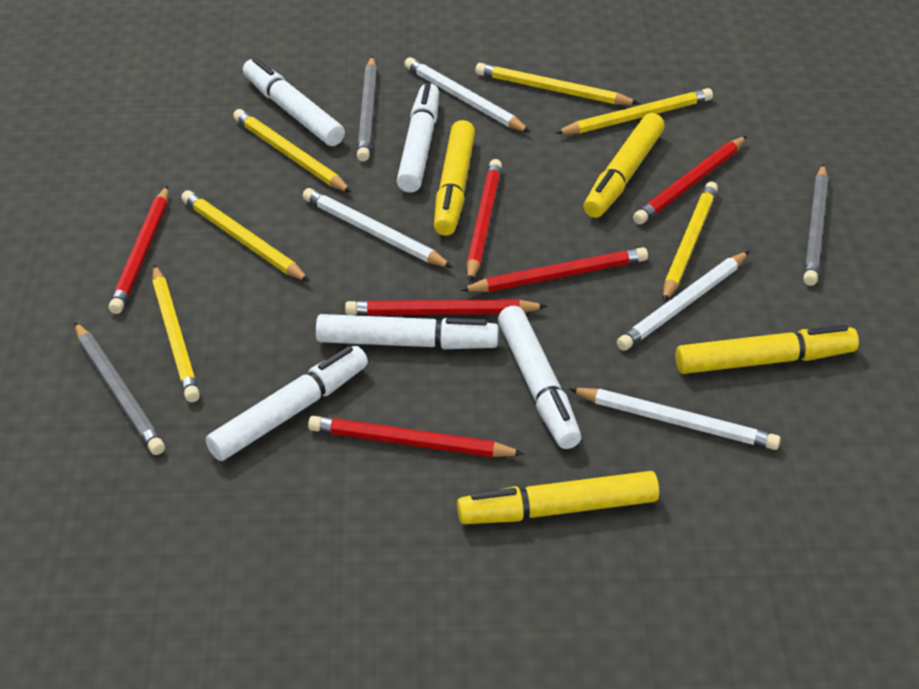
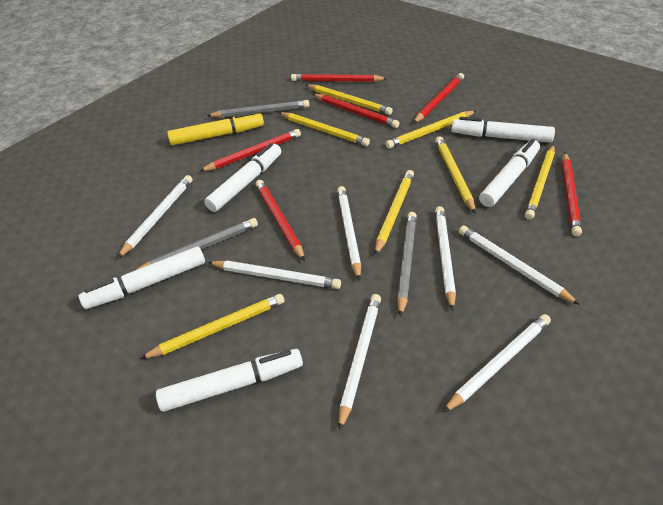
white pencil: 4 -> 7
yellow marker: 4 -> 1
yellow pencil: 6 -> 7

